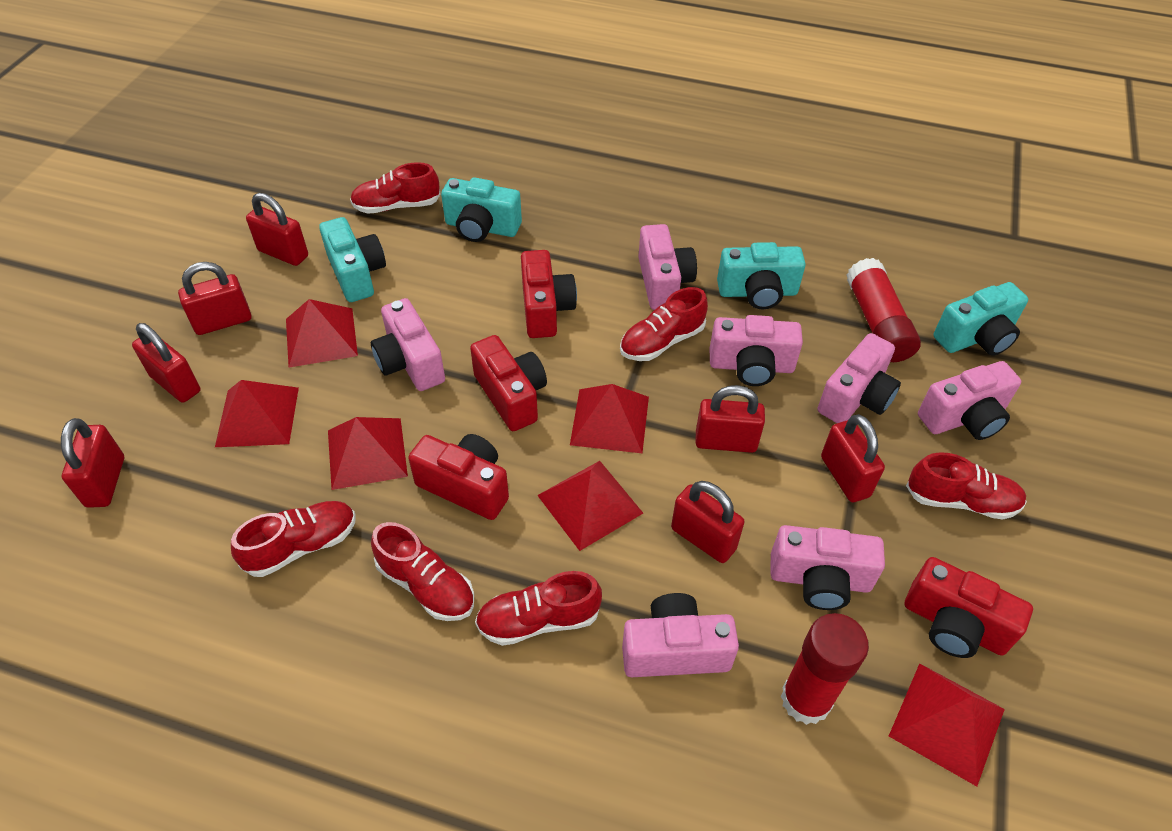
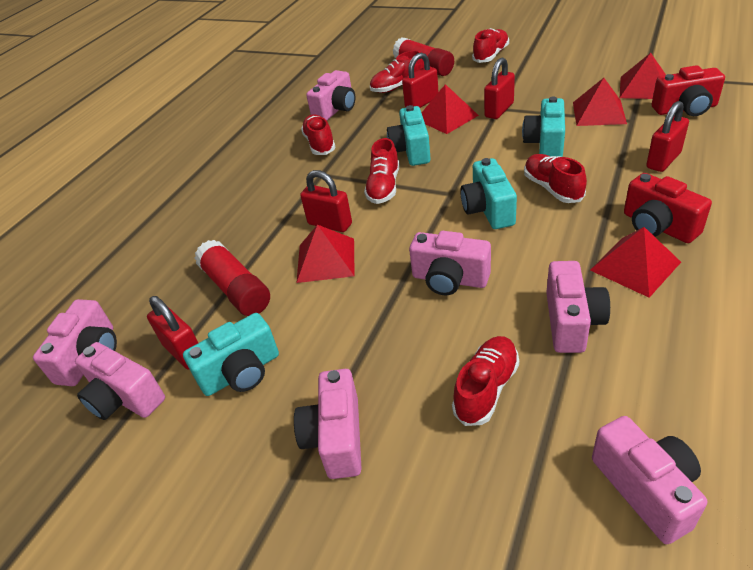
red camera: 4 -> 2
red padlock: 7 -> 5
red pyramid: 6 -> 5

